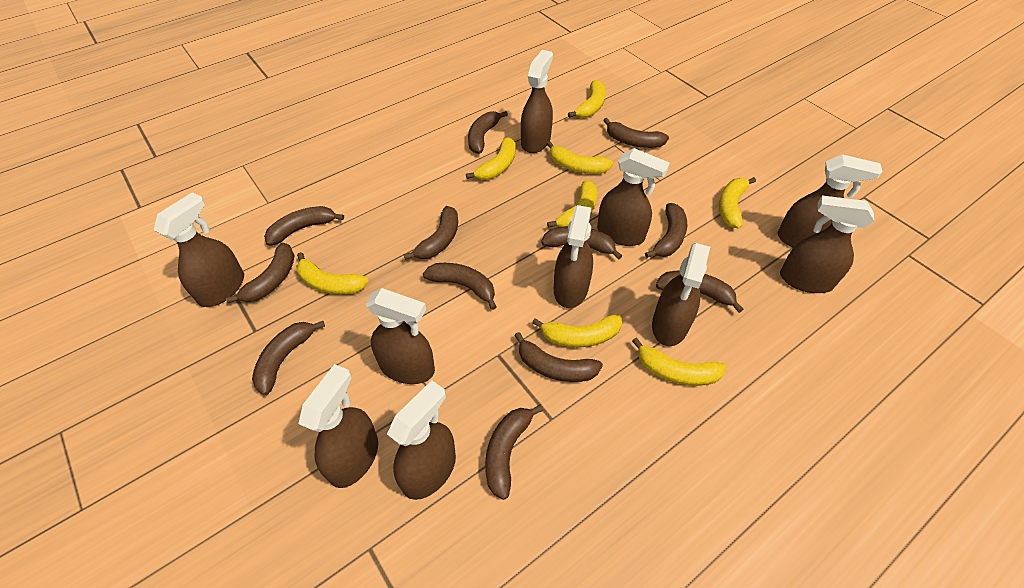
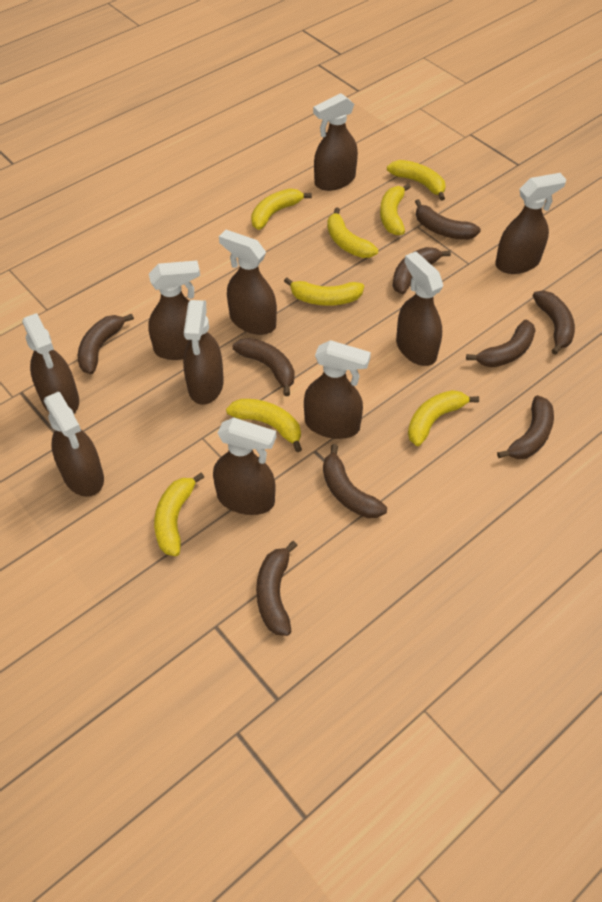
brown banana: 12 -> 9

